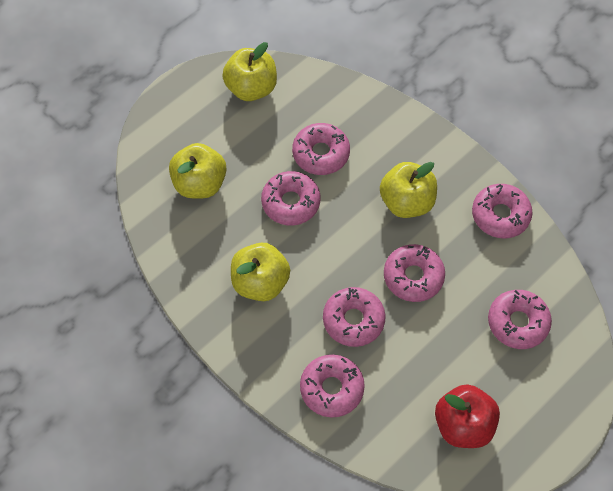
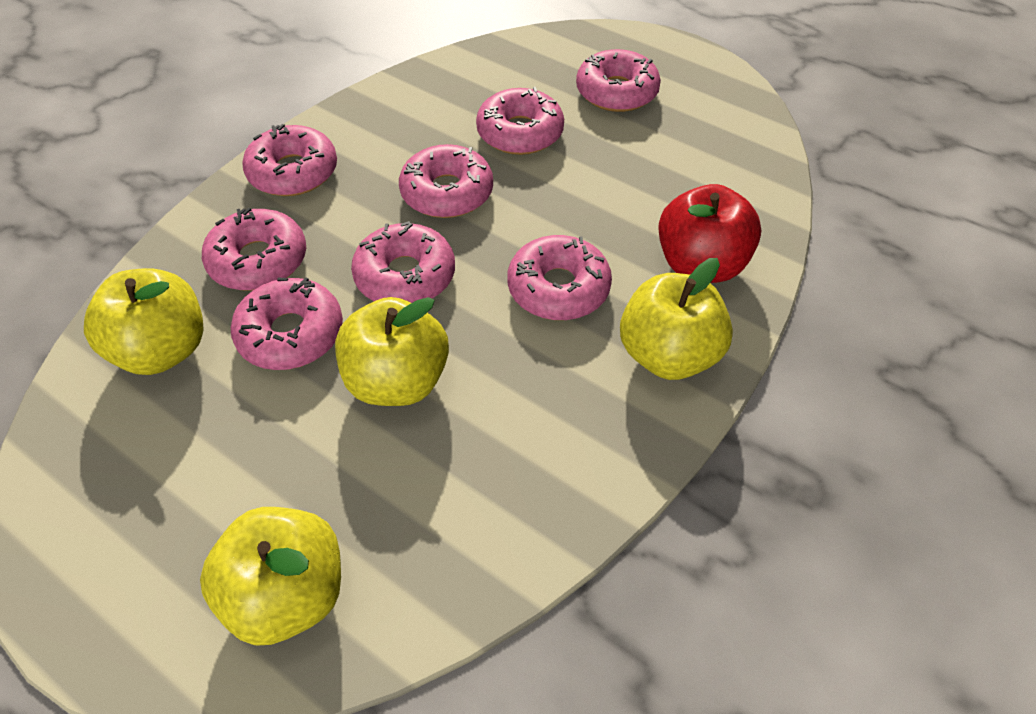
pink donut: 7 -> 8

